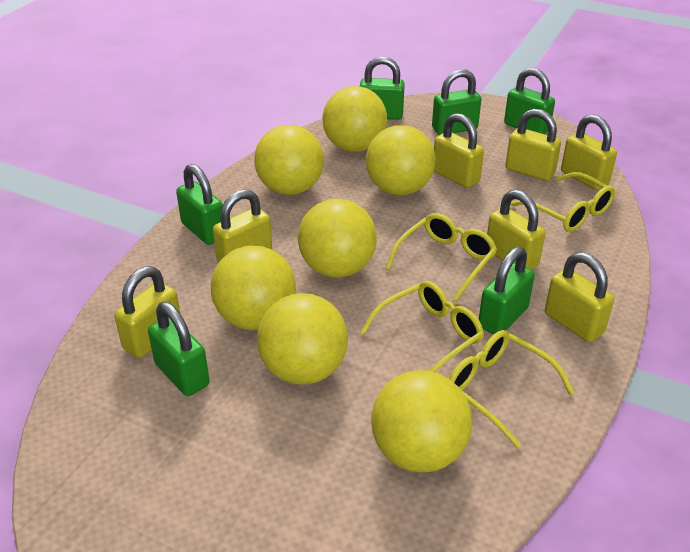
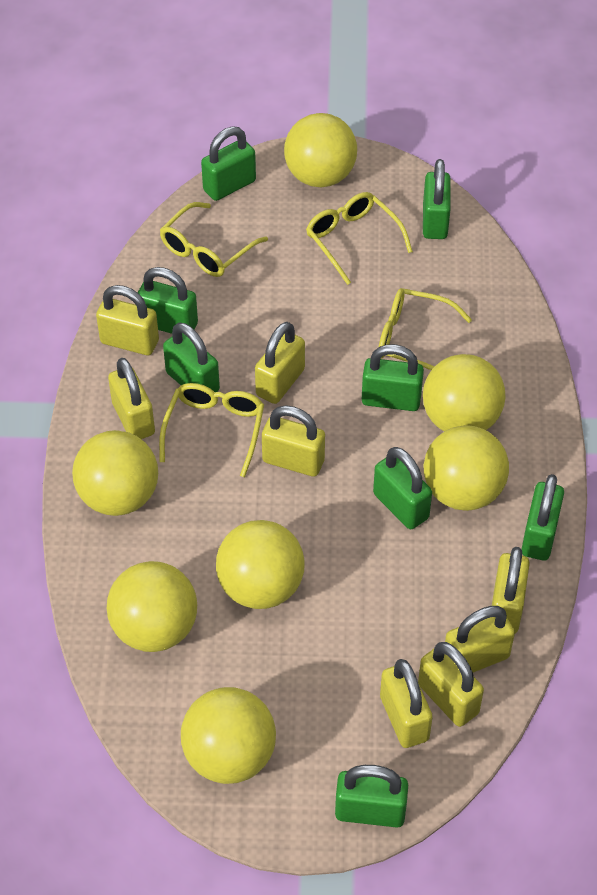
green padlock: 6 -> 8
yellow padlock: 7 -> 8

